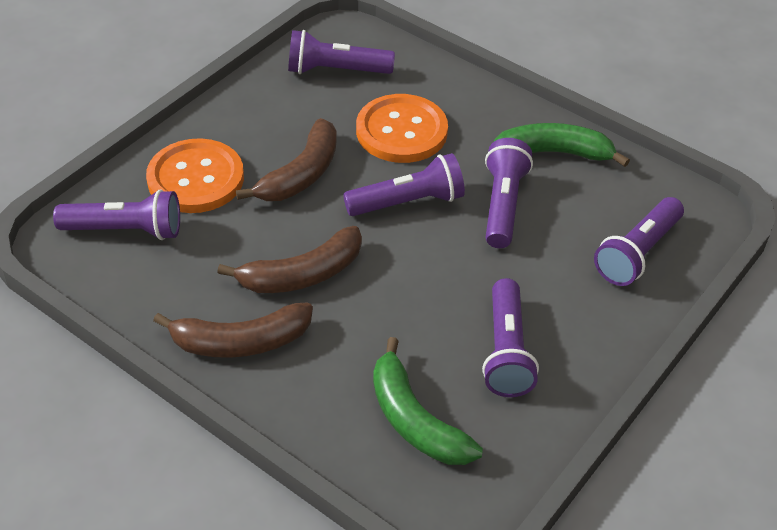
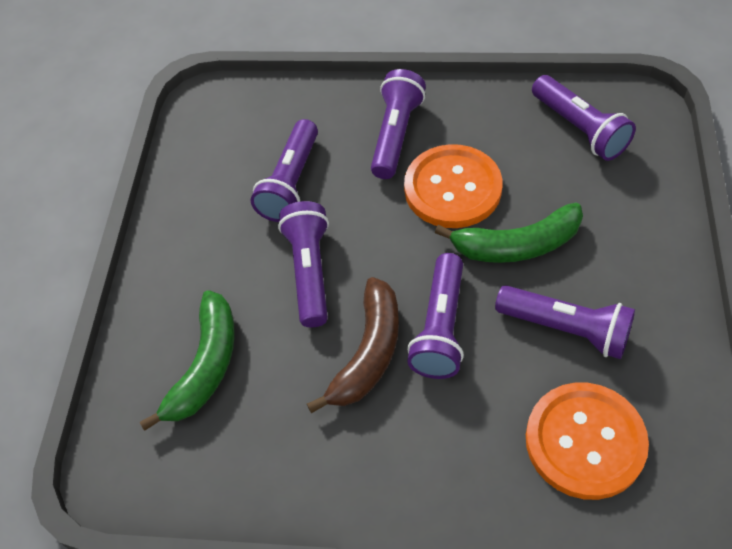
brown banana: 3 -> 1

